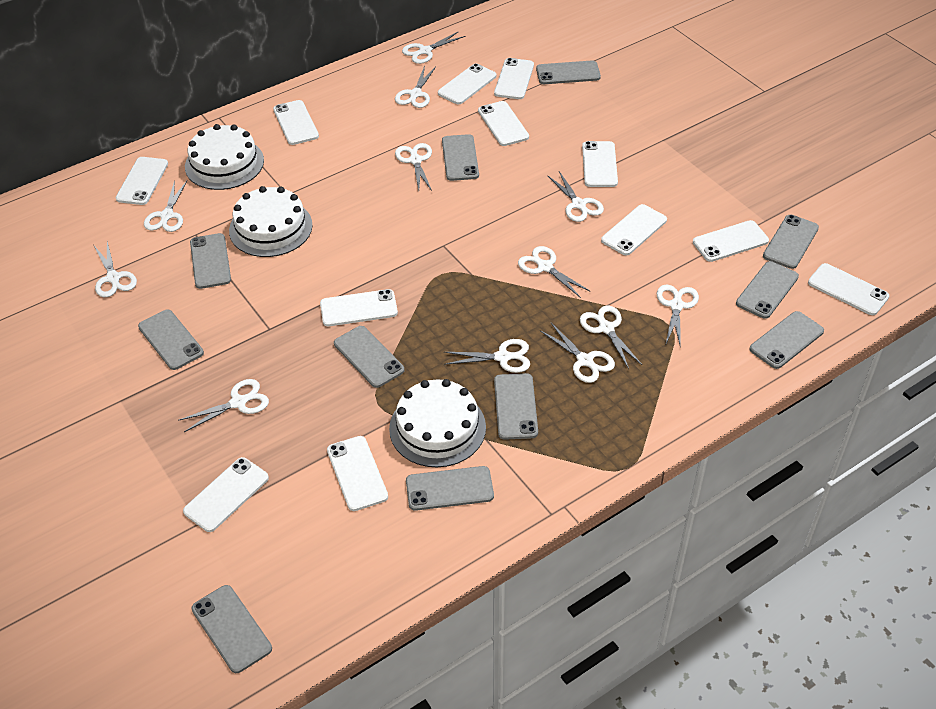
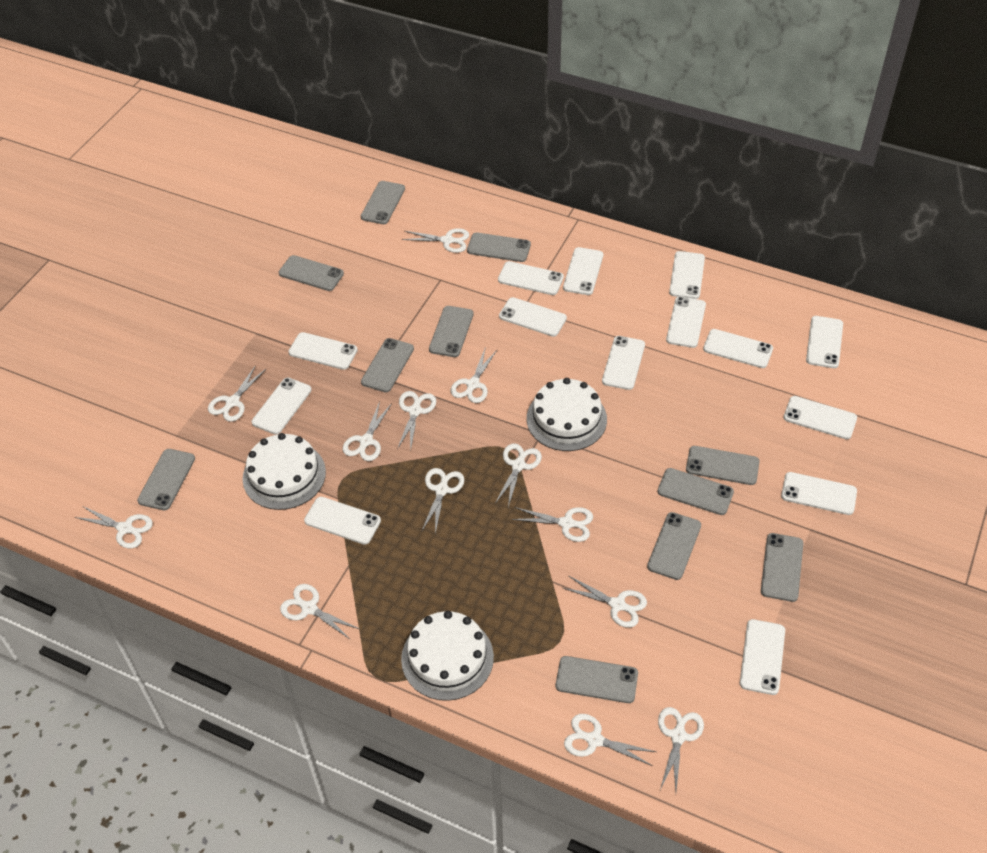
white phone: 12 -> 14
white scissors: 12 -> 13

